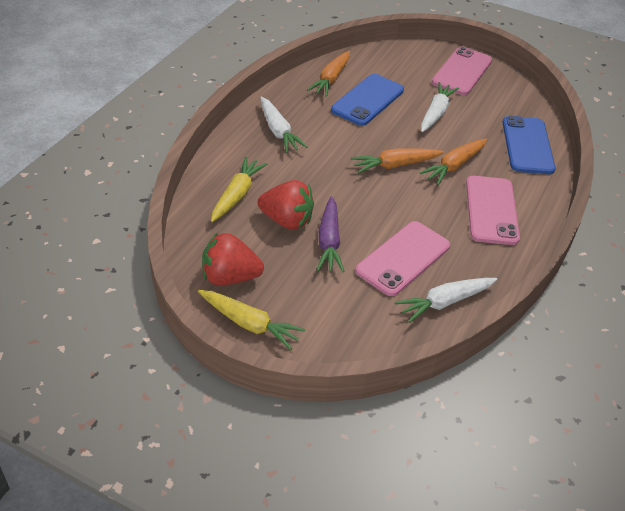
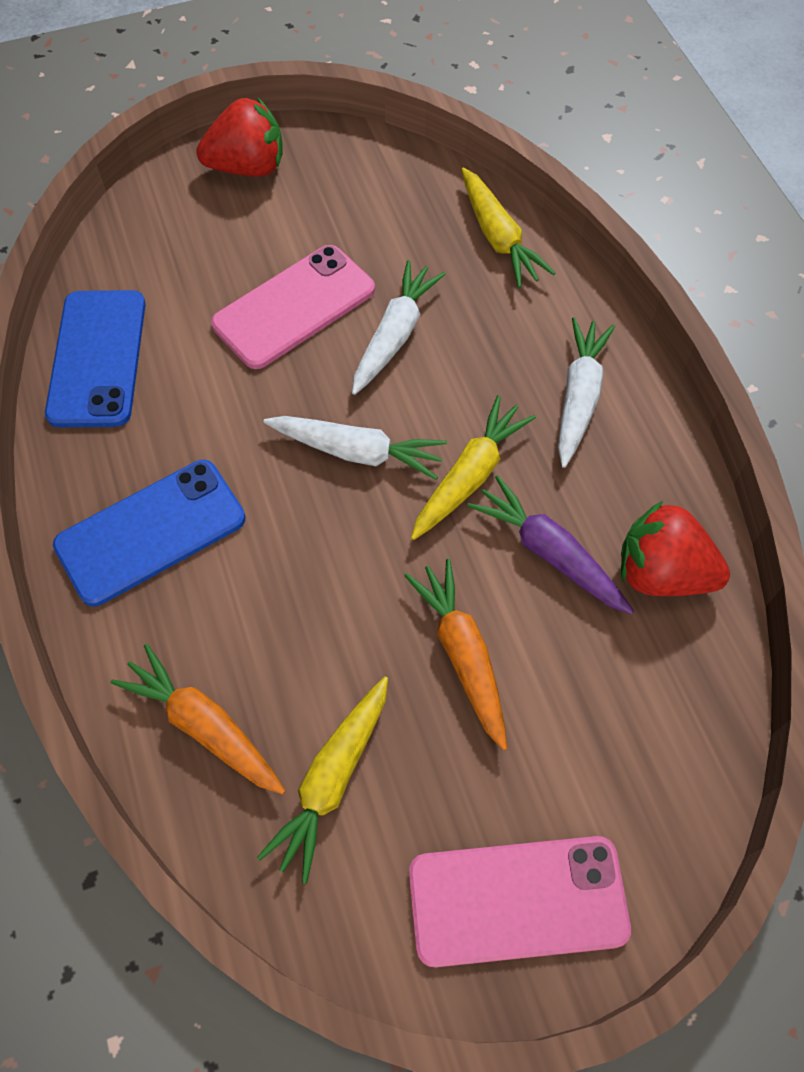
orange carrot: 3 -> 2
pink phone: 3 -> 2
yellow carrot: 2 -> 3

